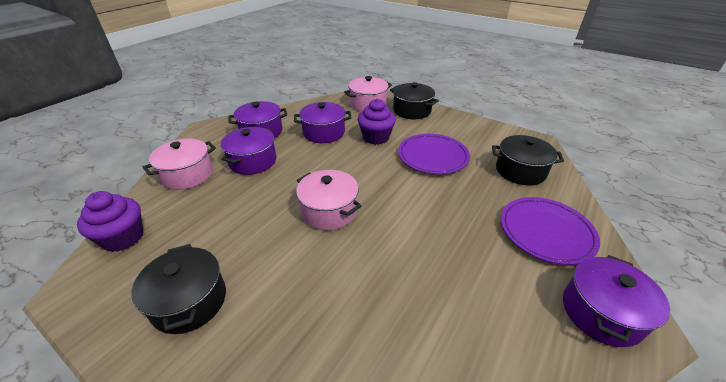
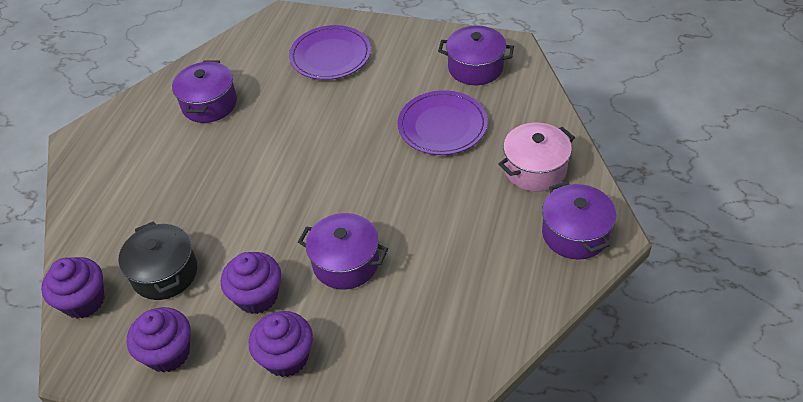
black pot: 3 -> 1
pink pot: 3 -> 1
purple cupcake: 2 -> 4

